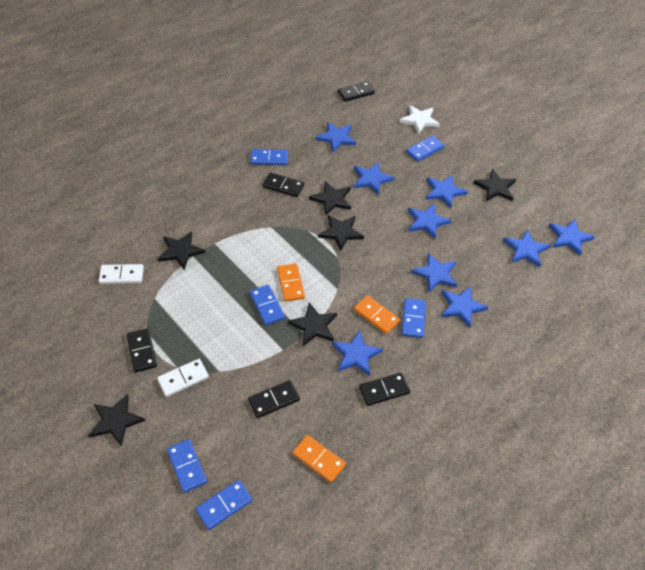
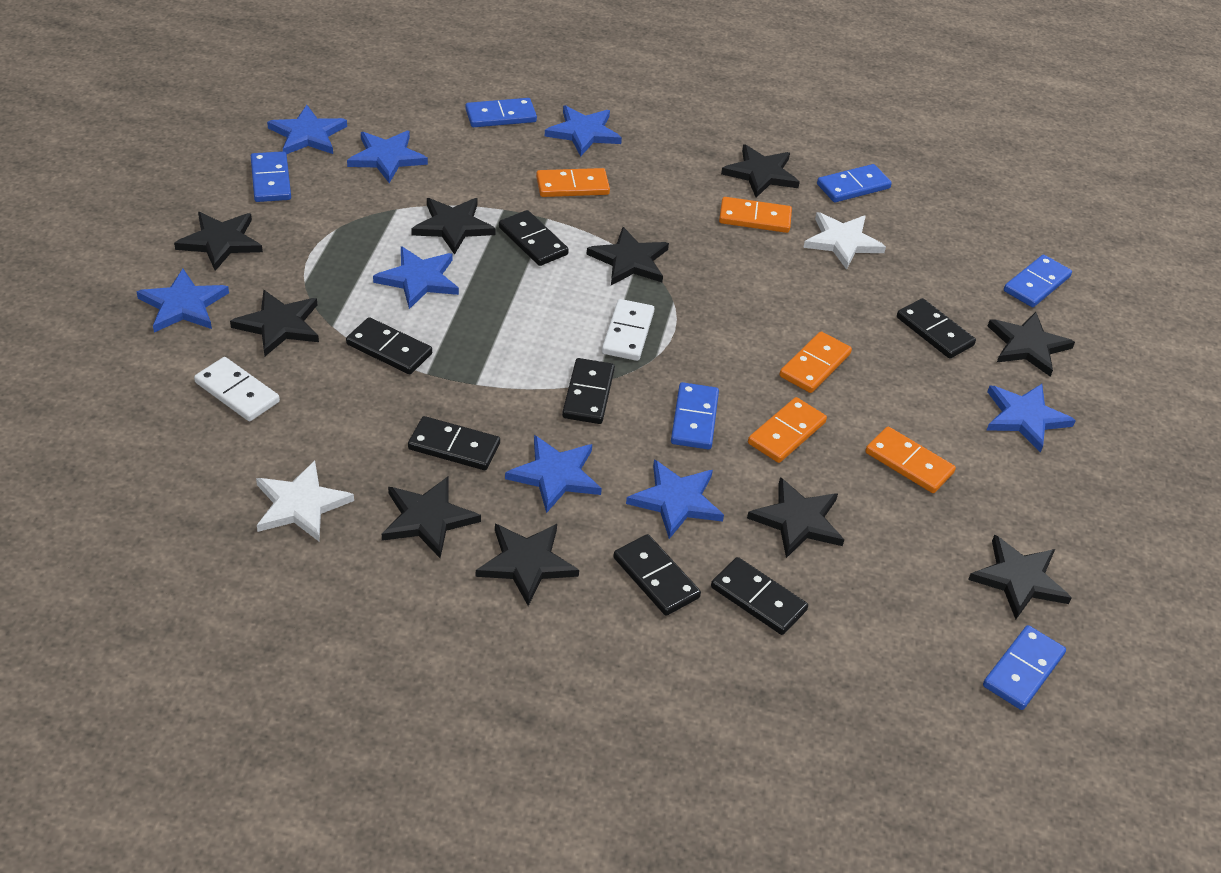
black domino: 5 -> 7
black star: 6 -> 10
blue star: 9 -> 8
orange domino: 3 -> 5
white star: 1 -> 2

